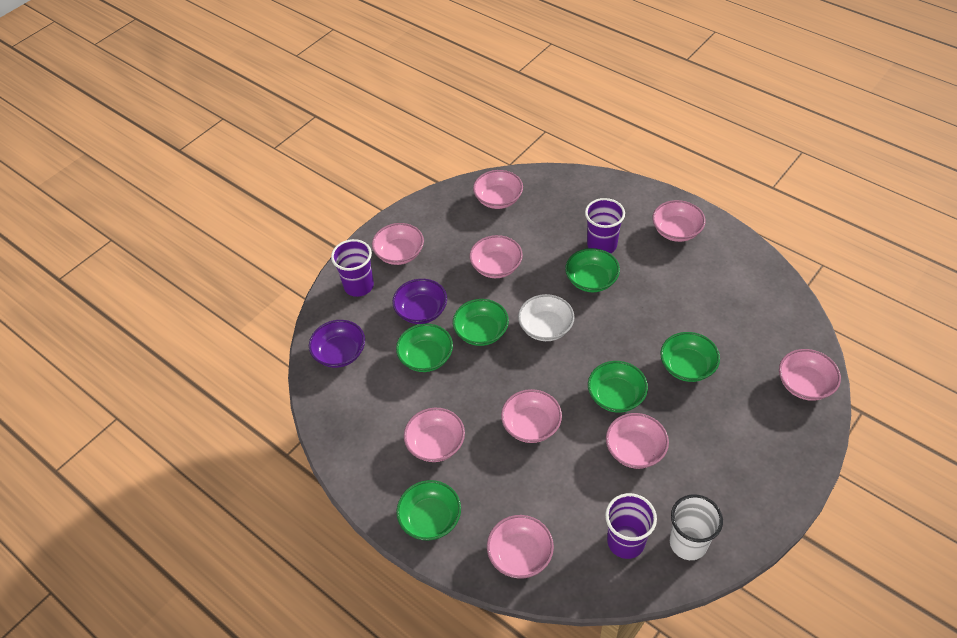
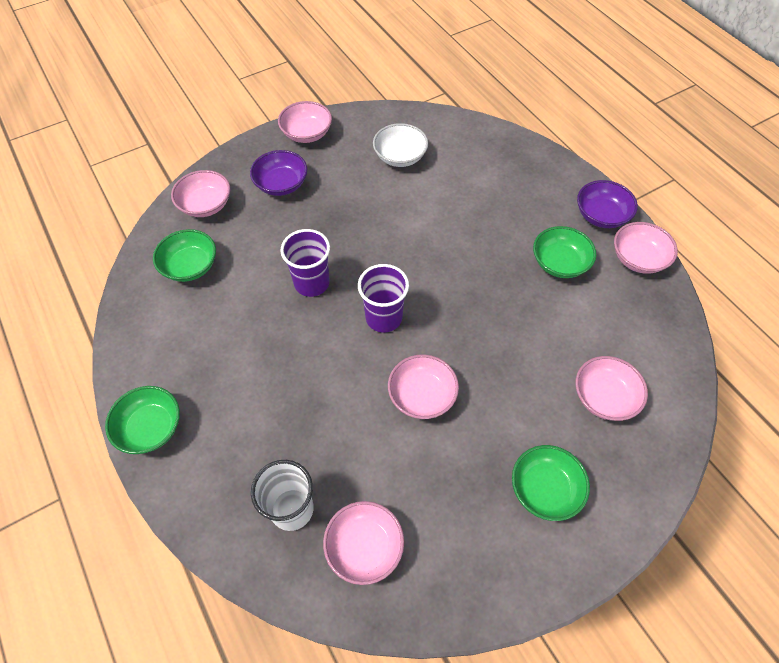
green bowl: 6 -> 4
pink bowl: 9 -> 6
purple cup: 3 -> 2

